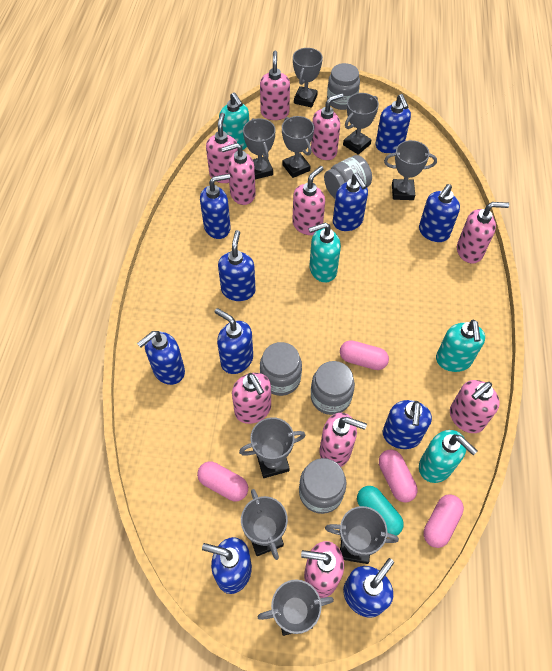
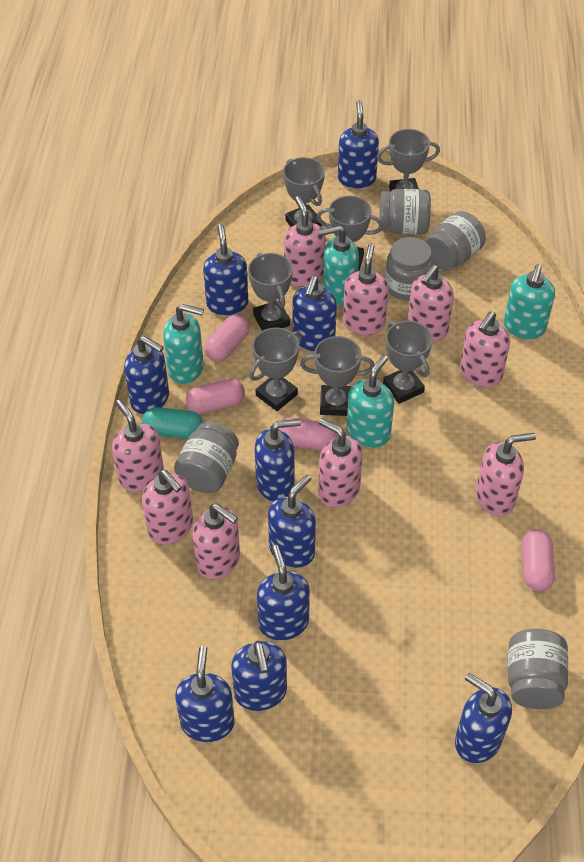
grey trophy: 9 -> 7
pink soap dispenser: 10 -> 9

